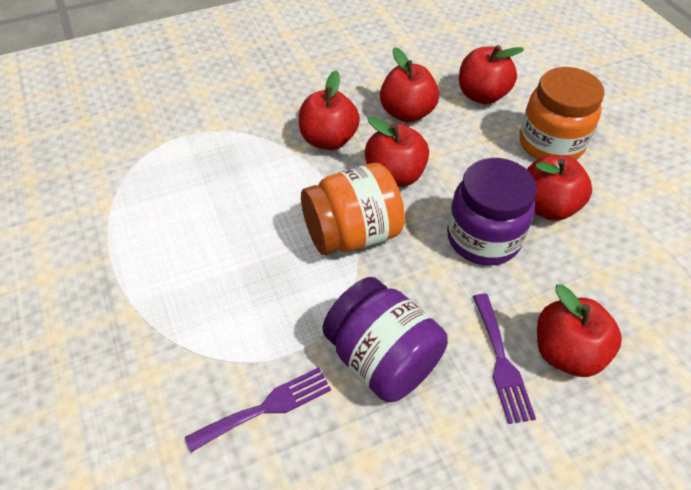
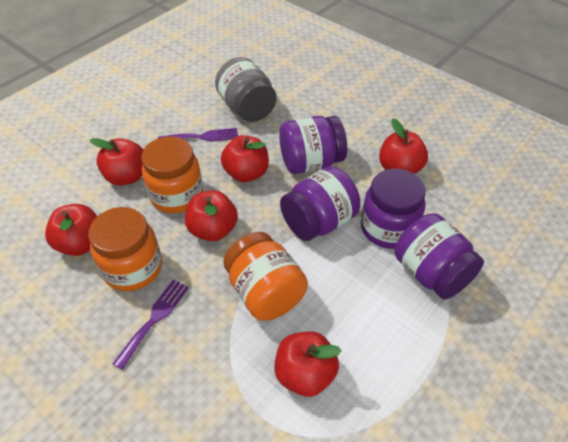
grey jar: 0 -> 1
orange jar: 2 -> 3
purple jar: 2 -> 4

